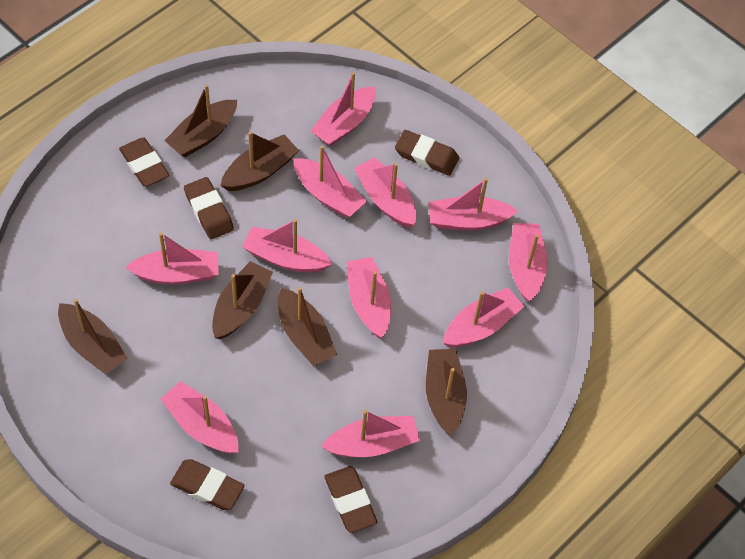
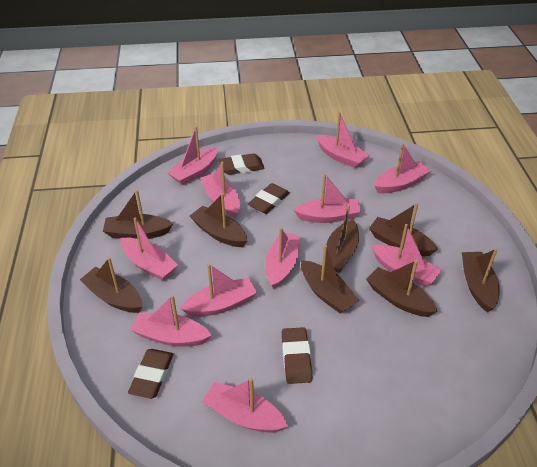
brown boat: 6 -> 8
brown eraser: 5 -> 4

